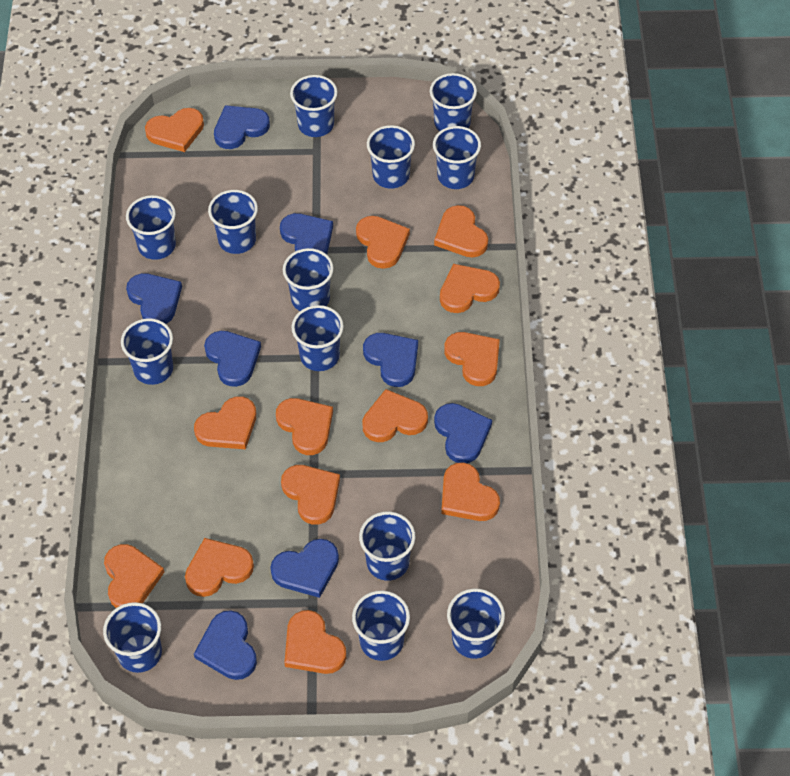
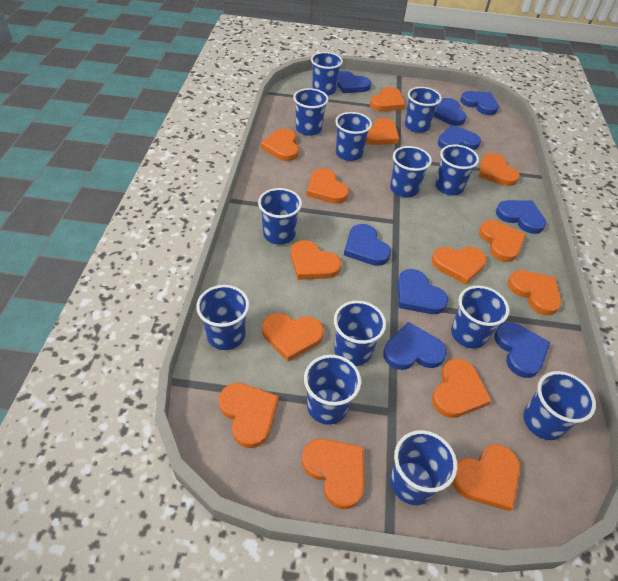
blue heart: 8 -> 9
orange heart: 13 -> 14

